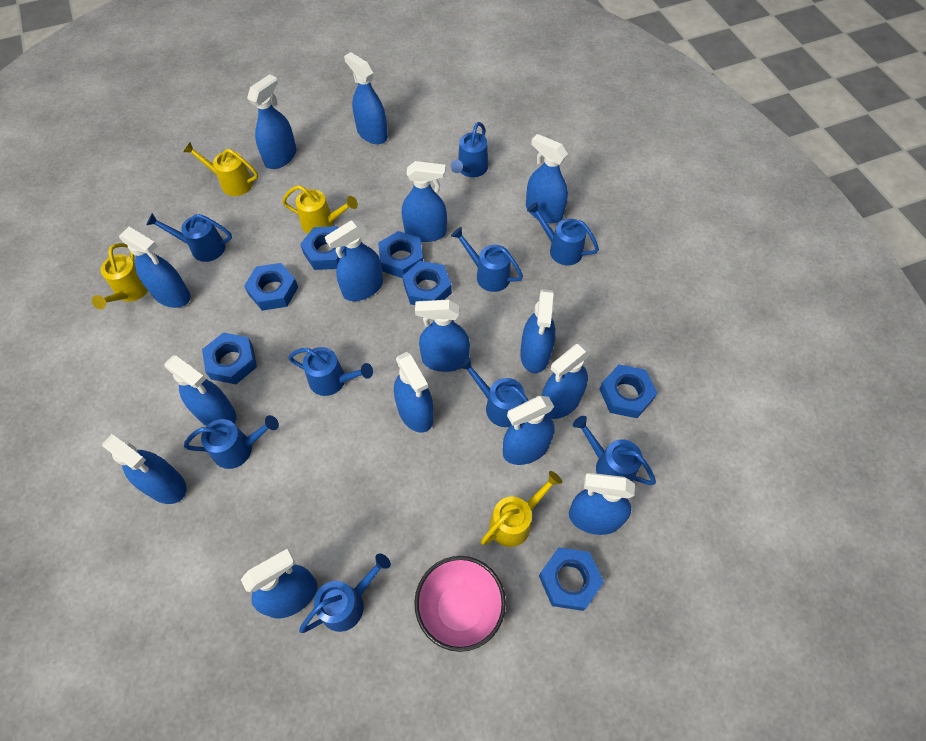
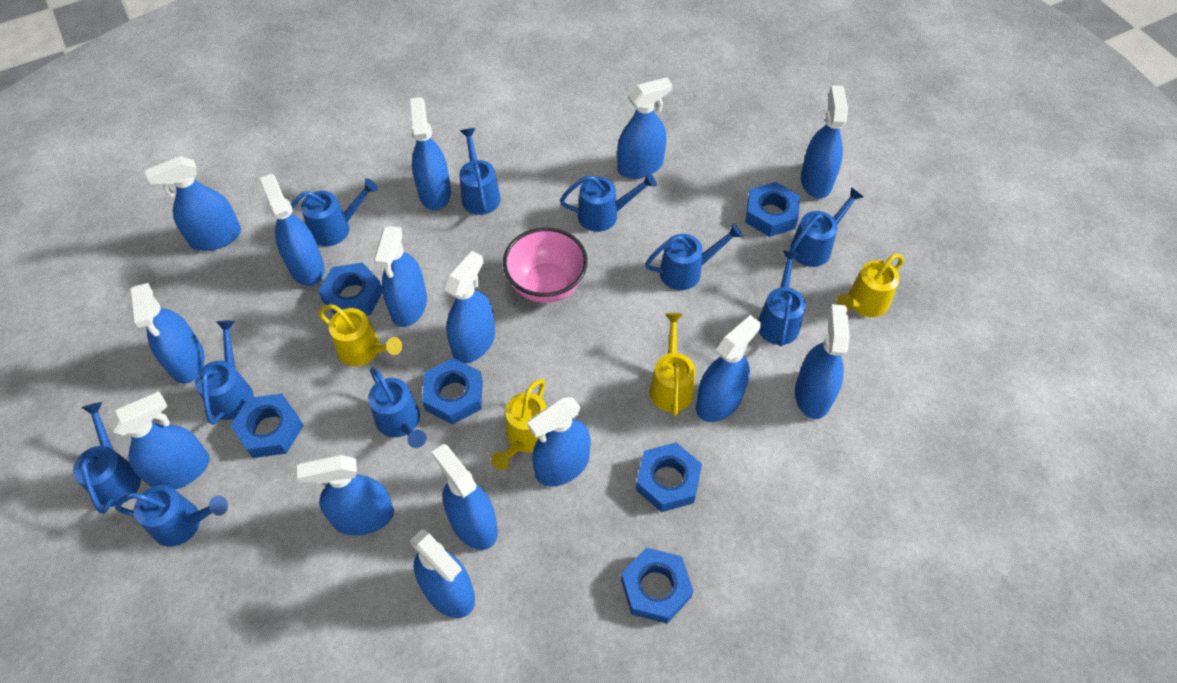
blue nut: 7 -> 6
blue watering can: 9 -> 10

